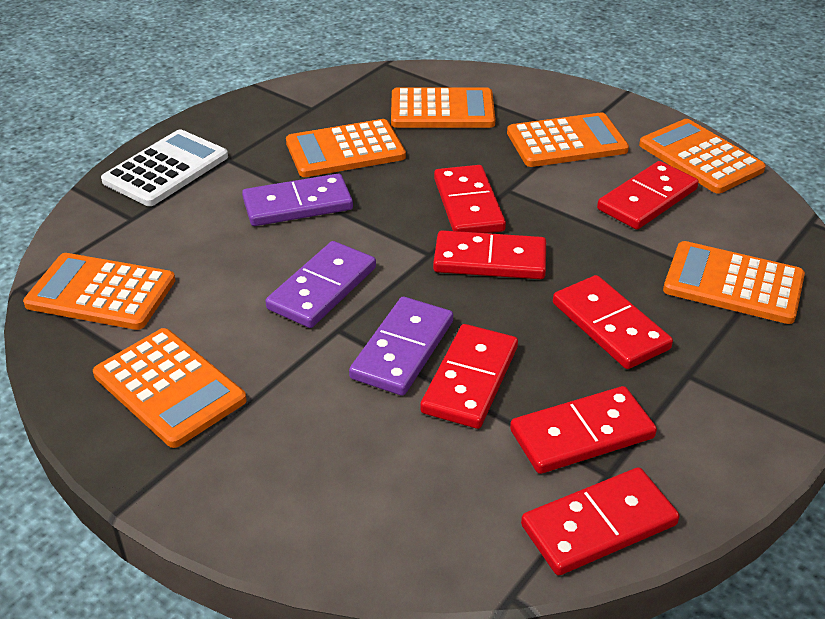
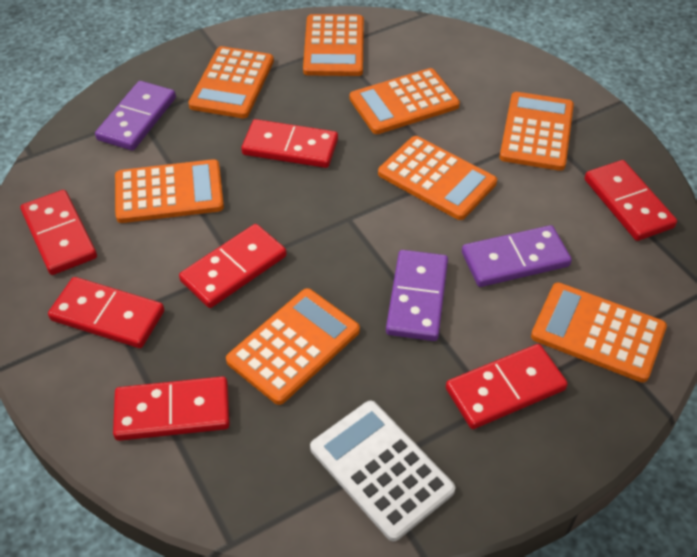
orange calculator: 7 -> 8

